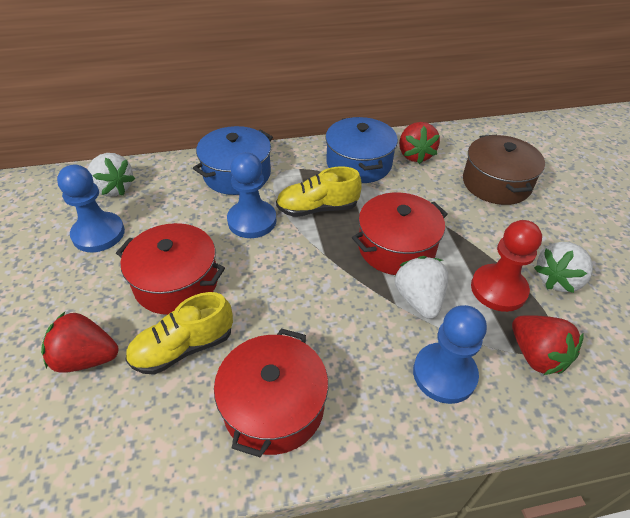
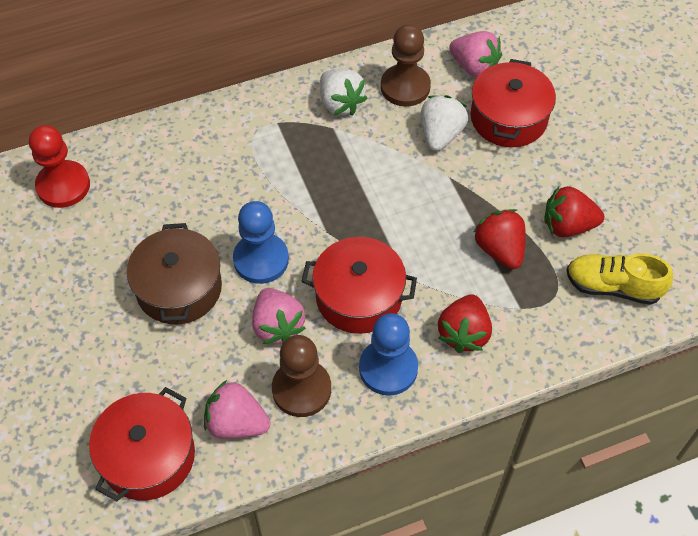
blue pawn: 3 -> 2
blue pot: 2 -> 0
brown pawn: 0 -> 2
pink strawberry: 0 -> 3
white strawberry: 3 -> 2
yellow shoe: 2 -> 1

